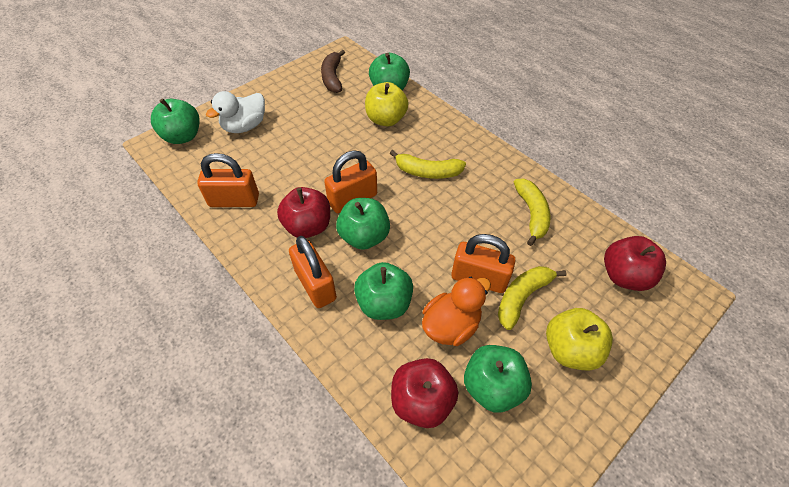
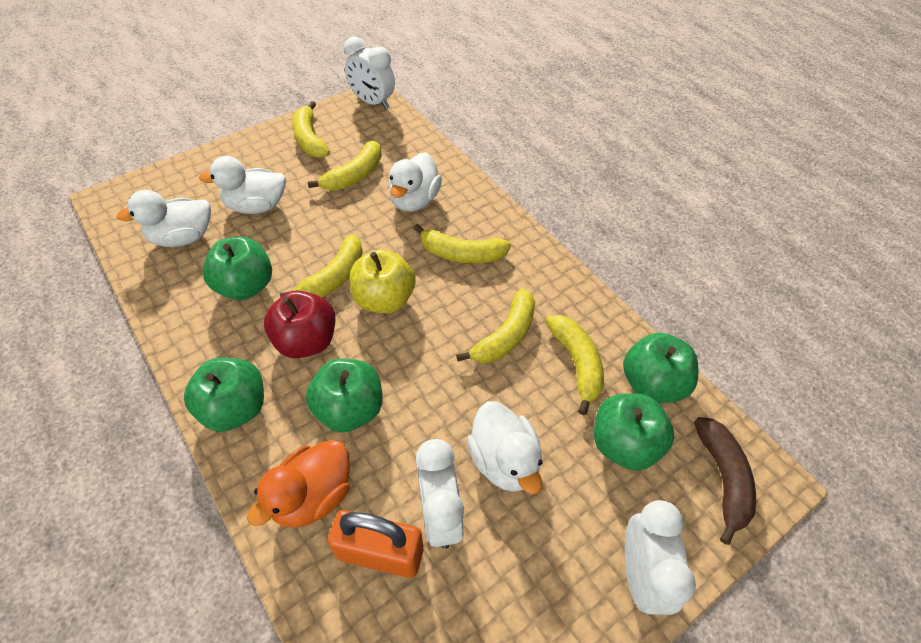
orange padlock: 4 -> 1
red apple: 3 -> 1
white clock: 0 -> 3
white duck: 1 -> 4
yellow apple: 2 -> 1
yellow banana: 3 -> 6

